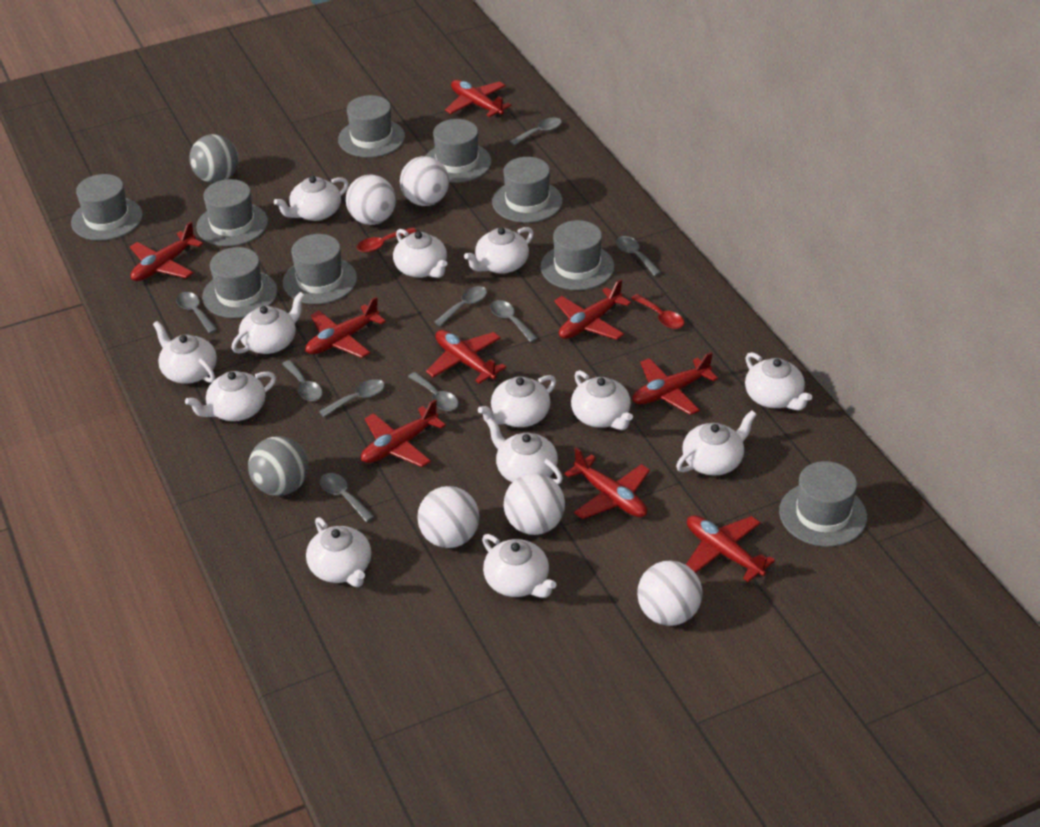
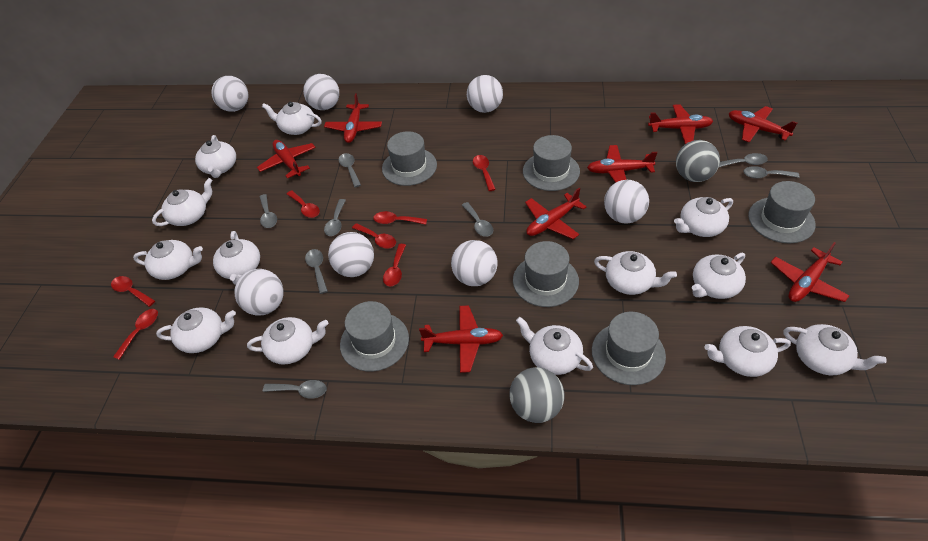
grey hat: 9 -> 6
grey spoon: 9 -> 8
red plane: 9 -> 8
red spoon: 2 -> 7
white ball: 5 -> 7

